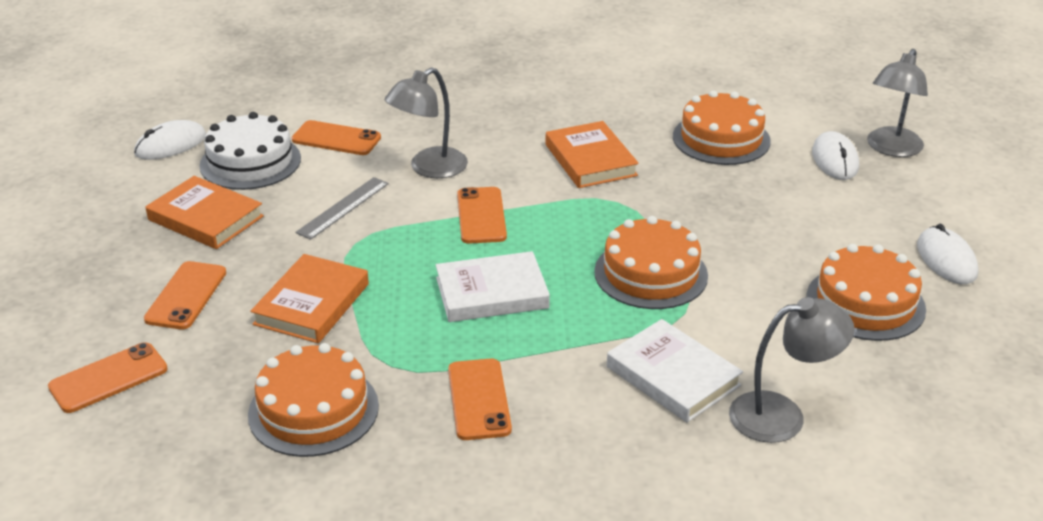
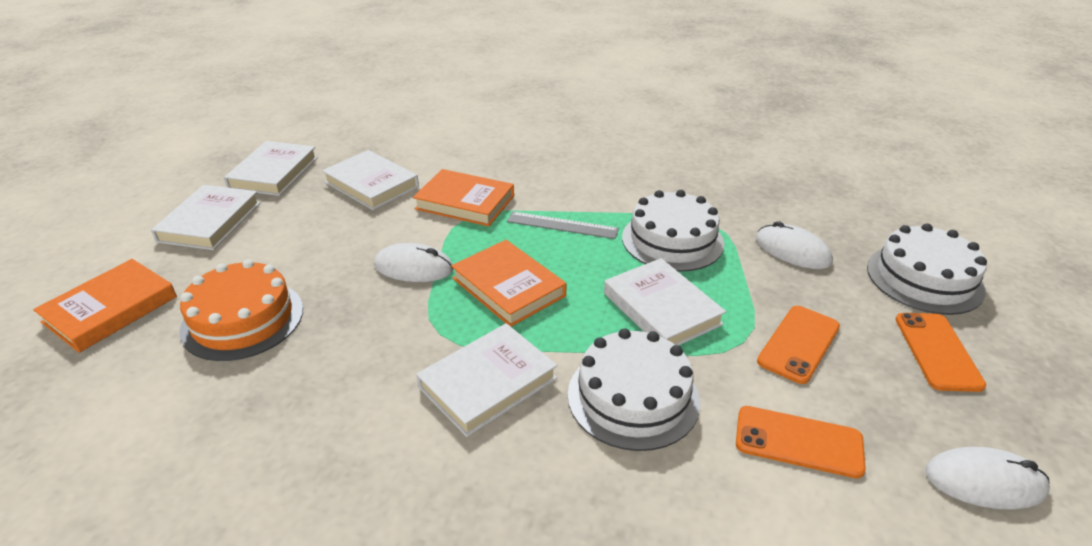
grey lamp: 3 -> 0
orange cake: 4 -> 1
orange phone: 5 -> 3
white book: 2 -> 5
white cake: 1 -> 3

